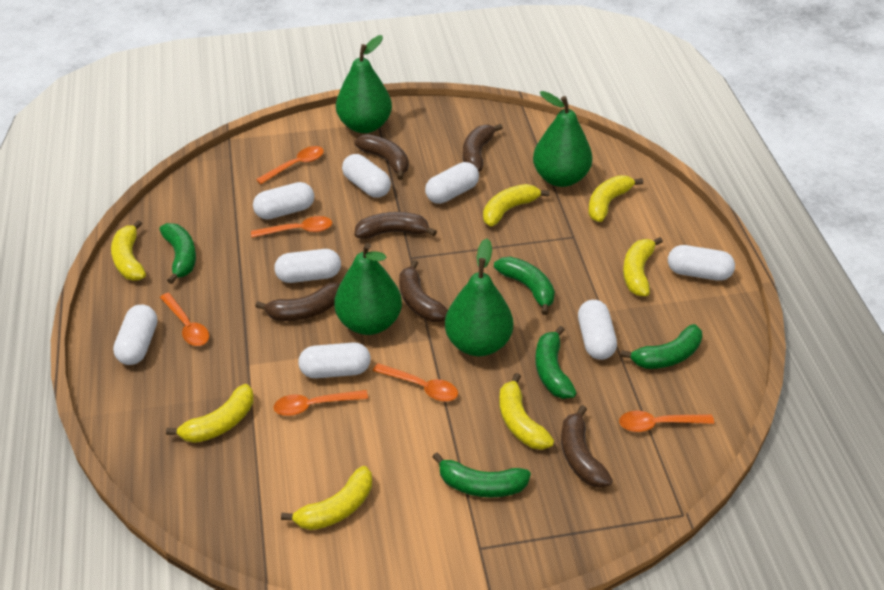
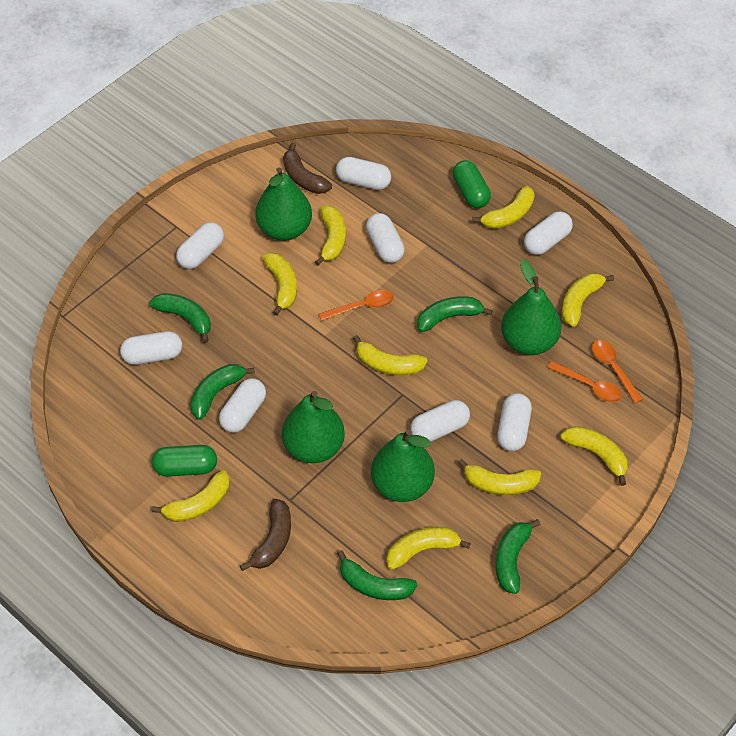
brown banana: 6 -> 2
green capsule: 0 -> 2
orange spoon: 6 -> 3
yellow banana: 7 -> 9

